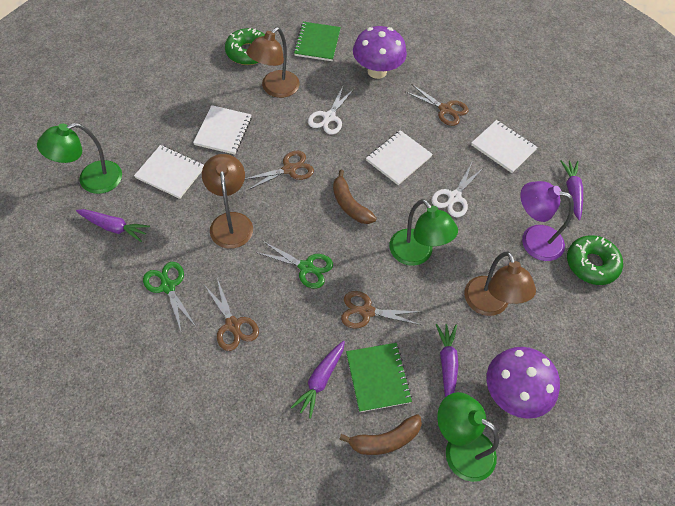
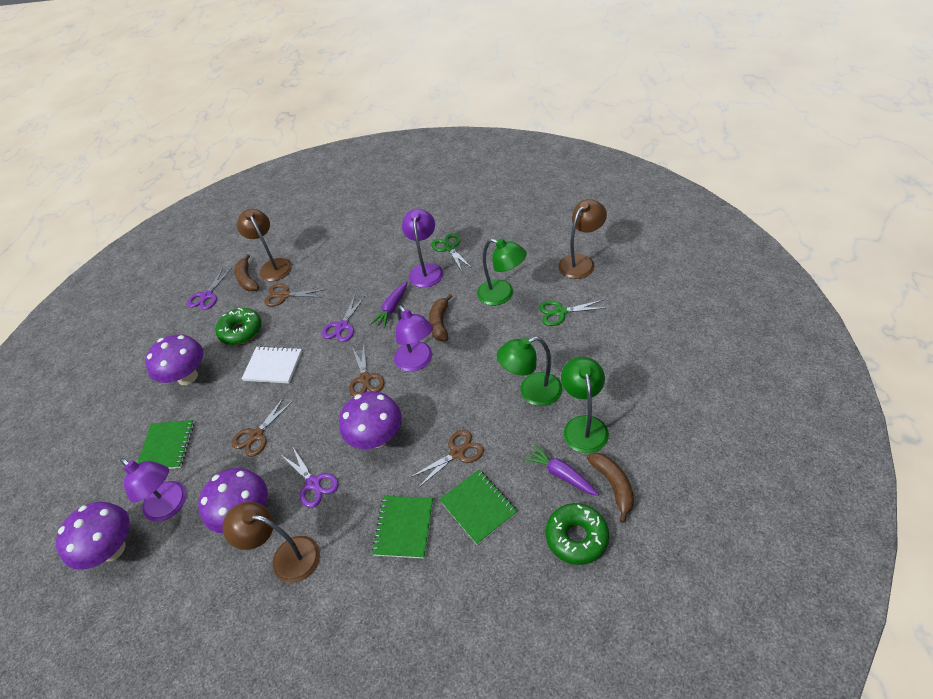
brown banana: 2 -> 3
green notebook: 2 -> 3
purple carrot: 4 -> 2
purple lamp: 1 -> 3
purple mushroom: 2 -> 4
purple scissors: 0 -> 3
white notebook: 4 -> 1
white scissors: 2 -> 0

